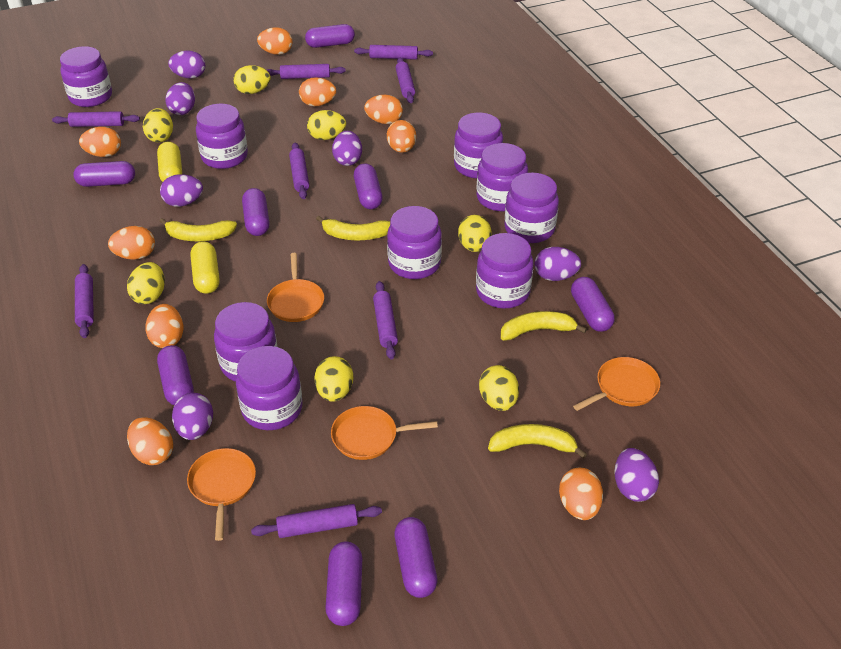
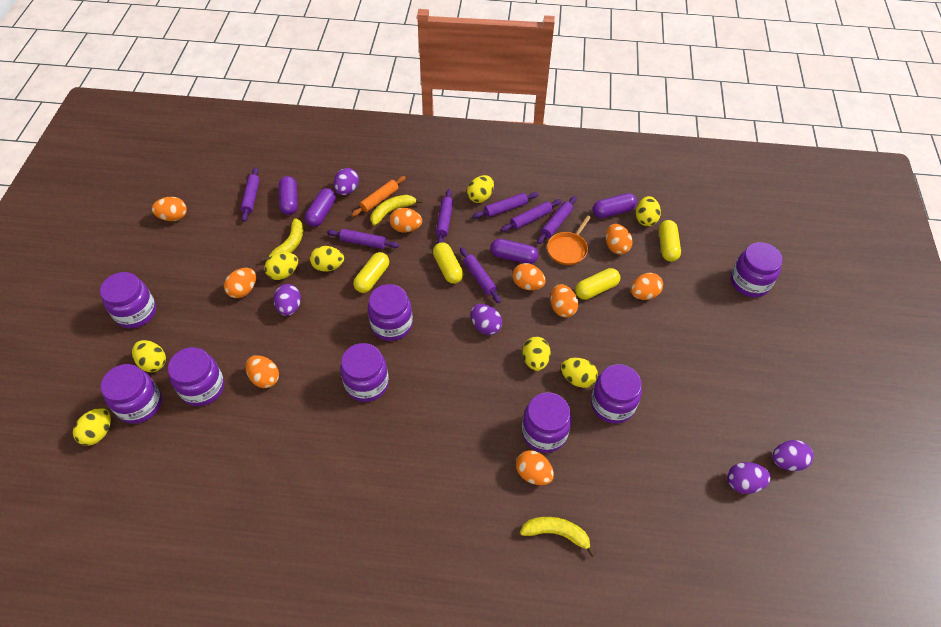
orange pan: 4 -> 1
orange rolling pin: 0 -> 1
purple capsule: 8 -> 4
purple egg: 7 -> 5
purple jar: 9 -> 8
purple rolling pin: 8 -> 7
yellow banana: 4 -> 3
yellow capsule: 2 -> 4
yellow egg: 7 -> 8

